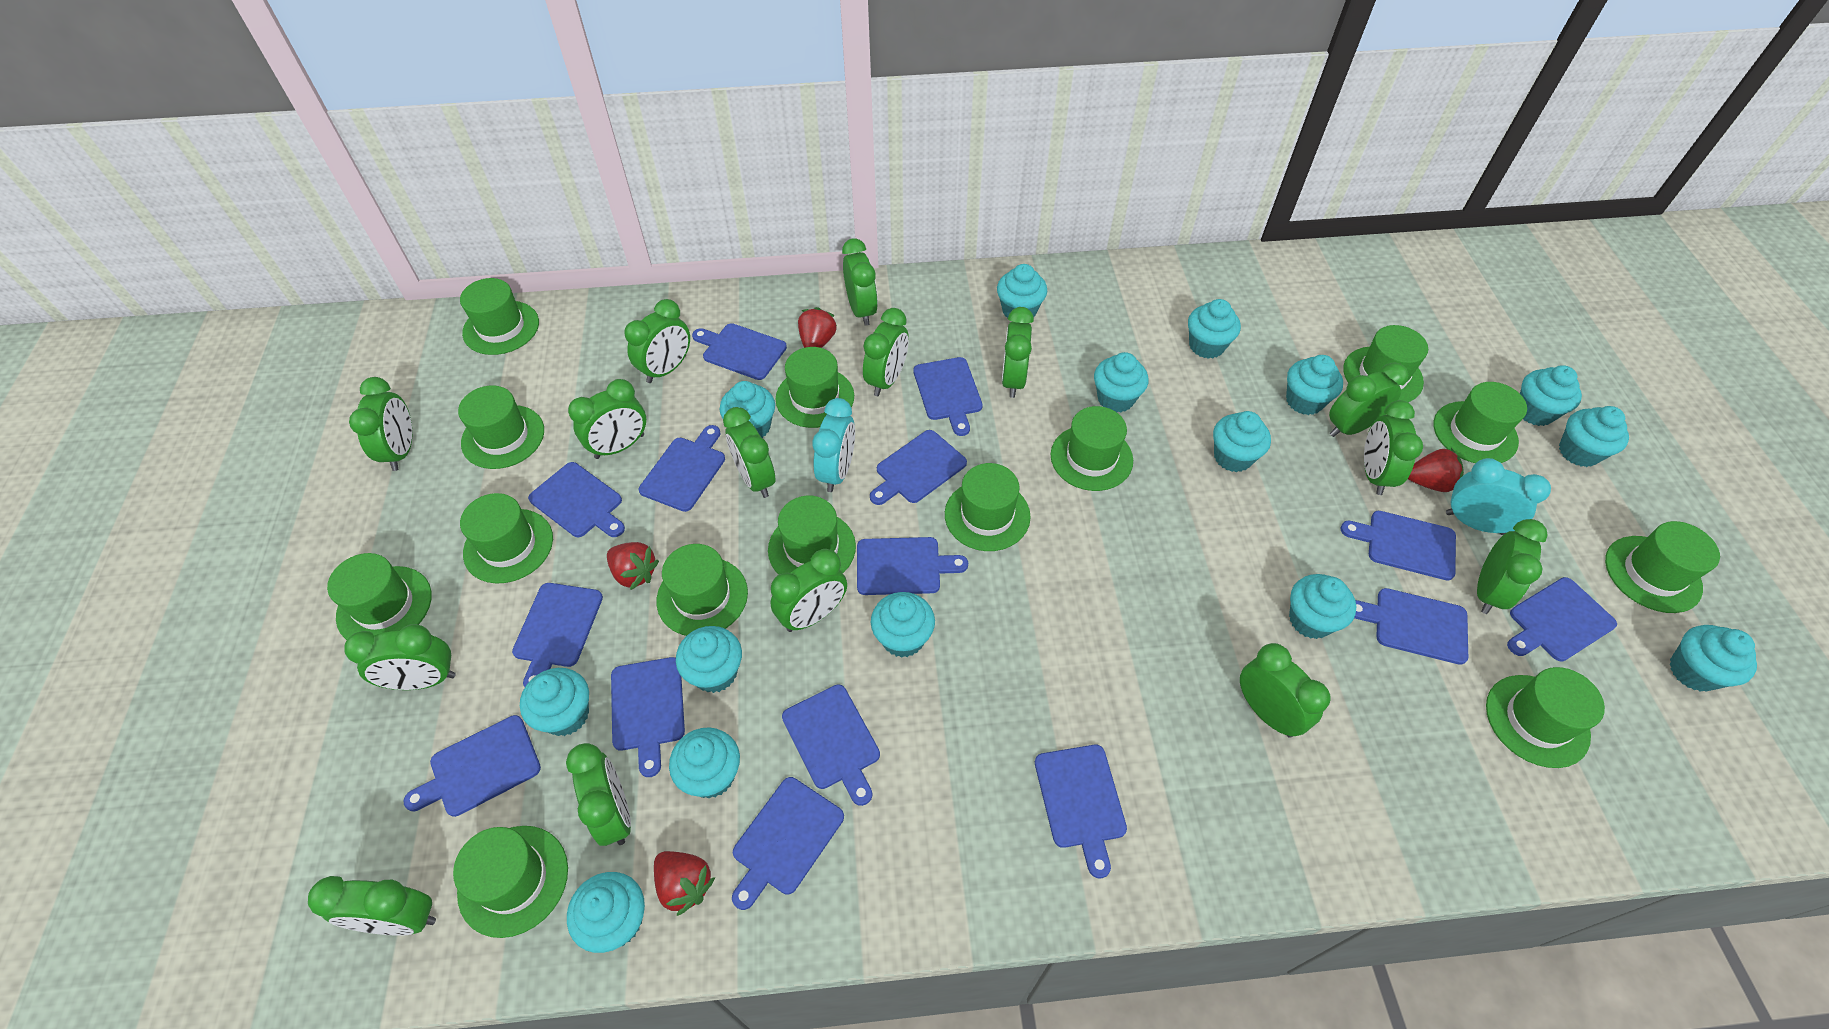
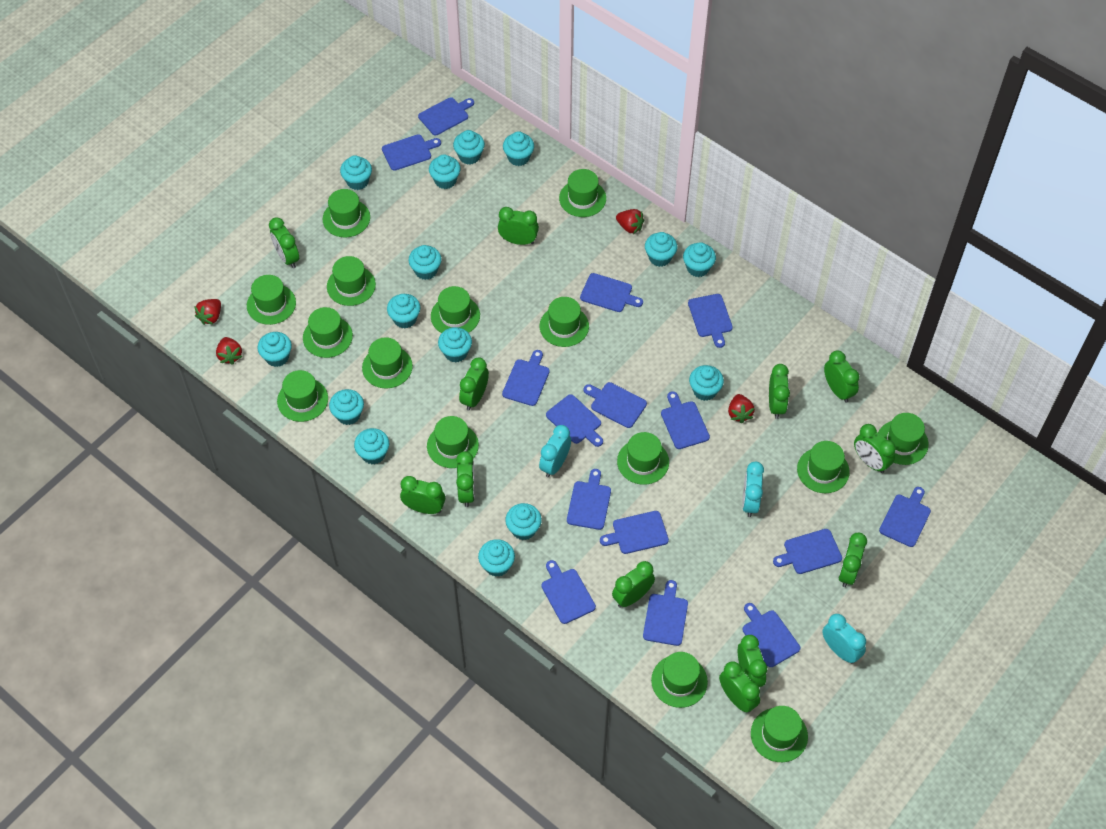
green clock: 15 -> 12
green hat: 14 -> 15
turquoise clock: 2 -> 3

